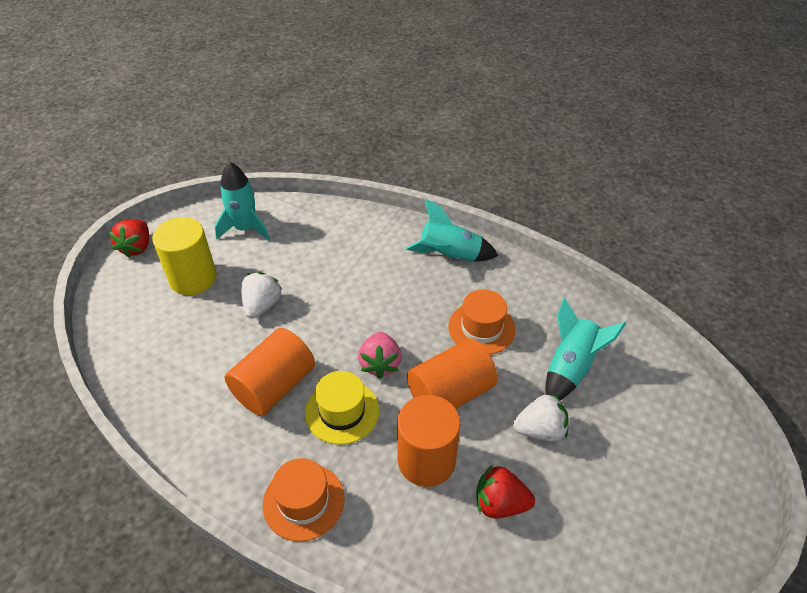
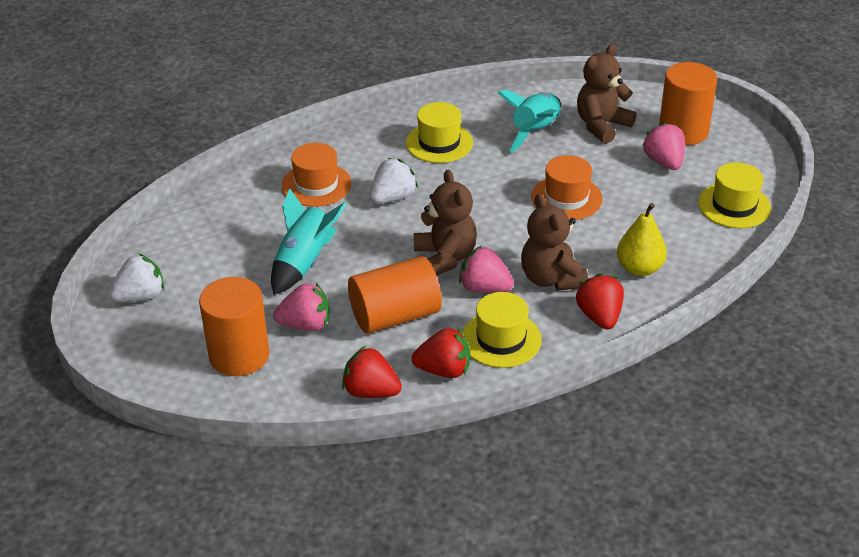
brown teddy bear: 0 -> 3
pink strawberry: 1 -> 3
red strawberry: 2 -> 3
turquoise rocket: 3 -> 2
yellow cylinder: 1 -> 0
yellow hat: 1 -> 3
yellow pear: 0 -> 1

